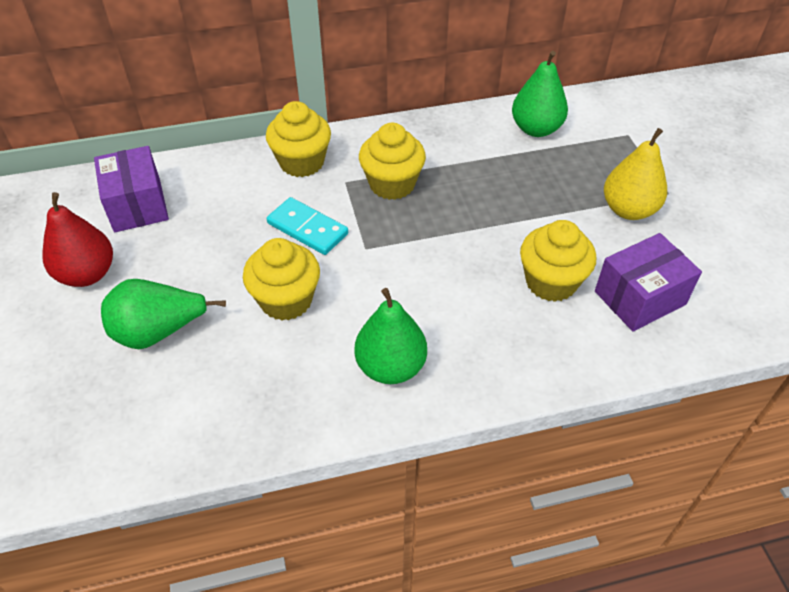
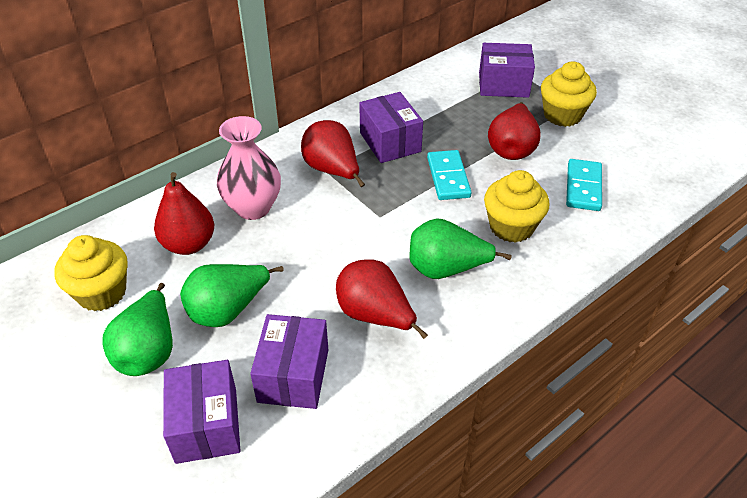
pink vase: 0 -> 1
purple box: 2 -> 4
red pear: 1 -> 4
turquoise domino: 1 -> 2
yellow cupcake: 4 -> 3
yellow pear: 1 -> 0

